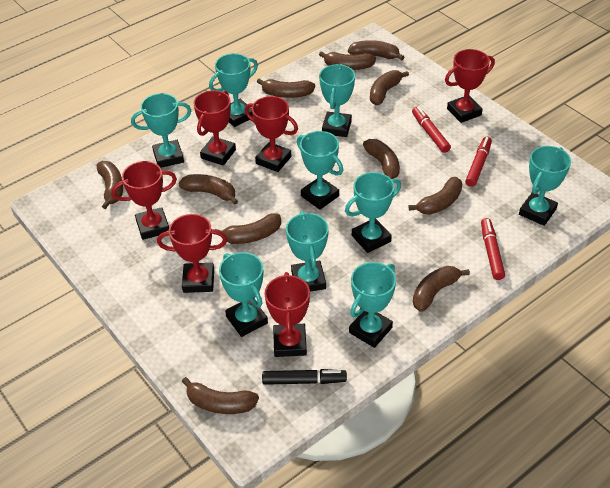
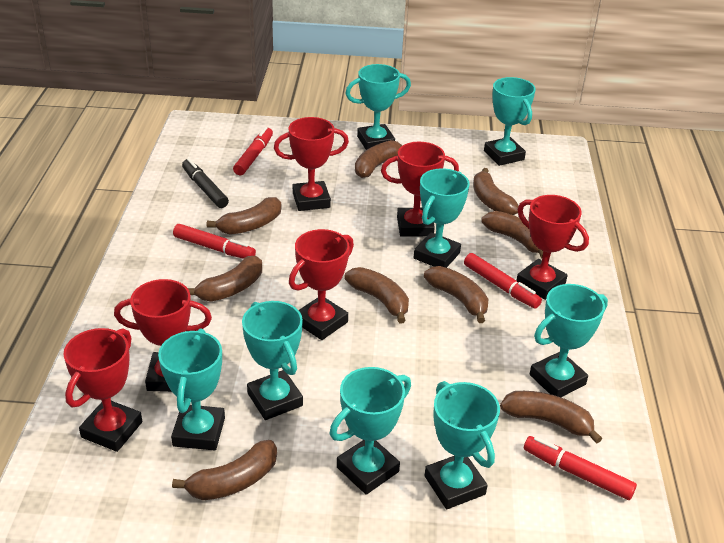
brown banana: 11 -> 9
red marker: 3 -> 4
turquoise trophy: 9 -> 8

